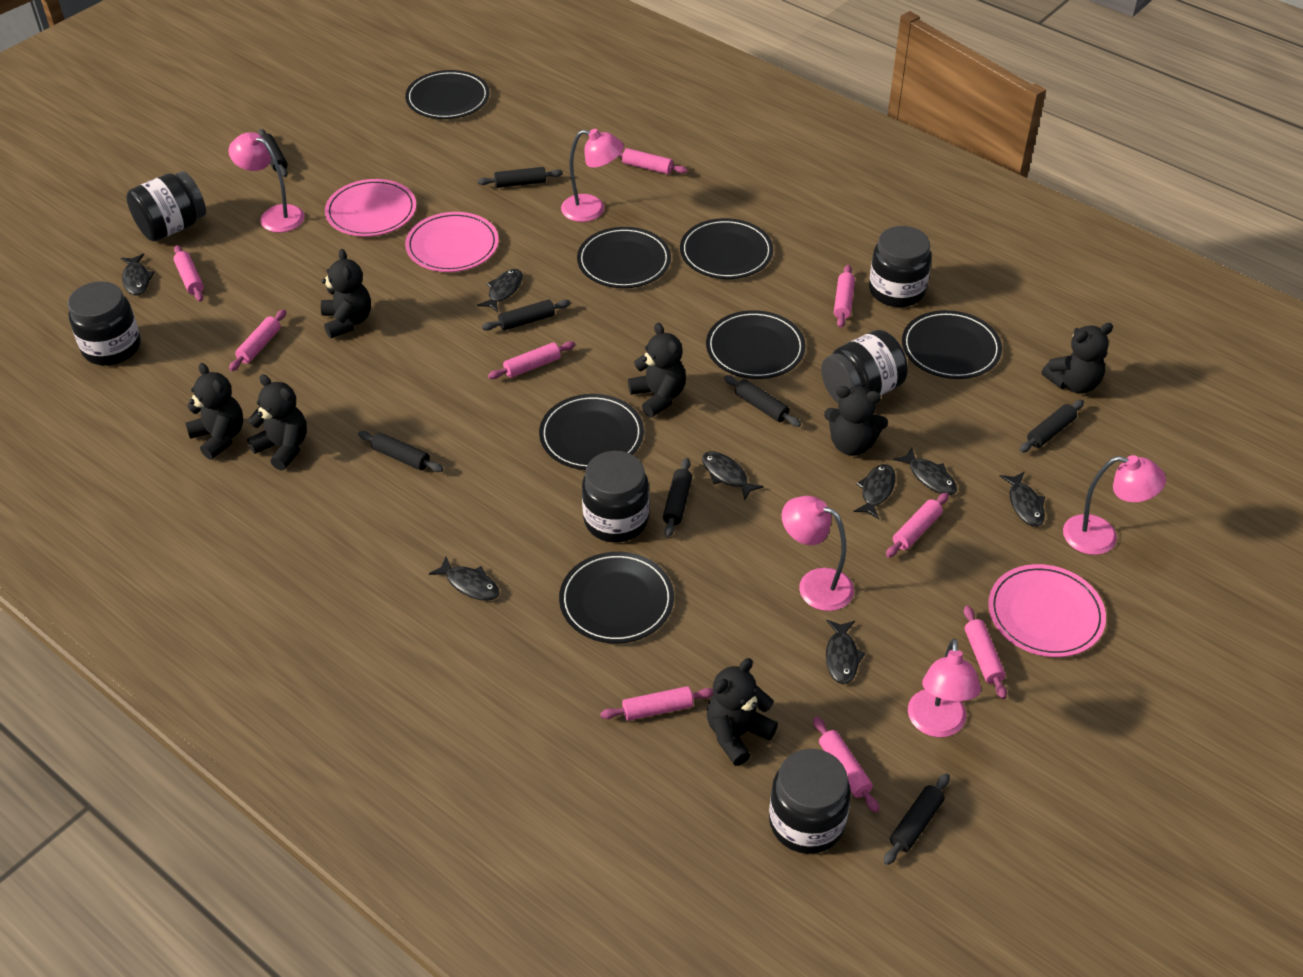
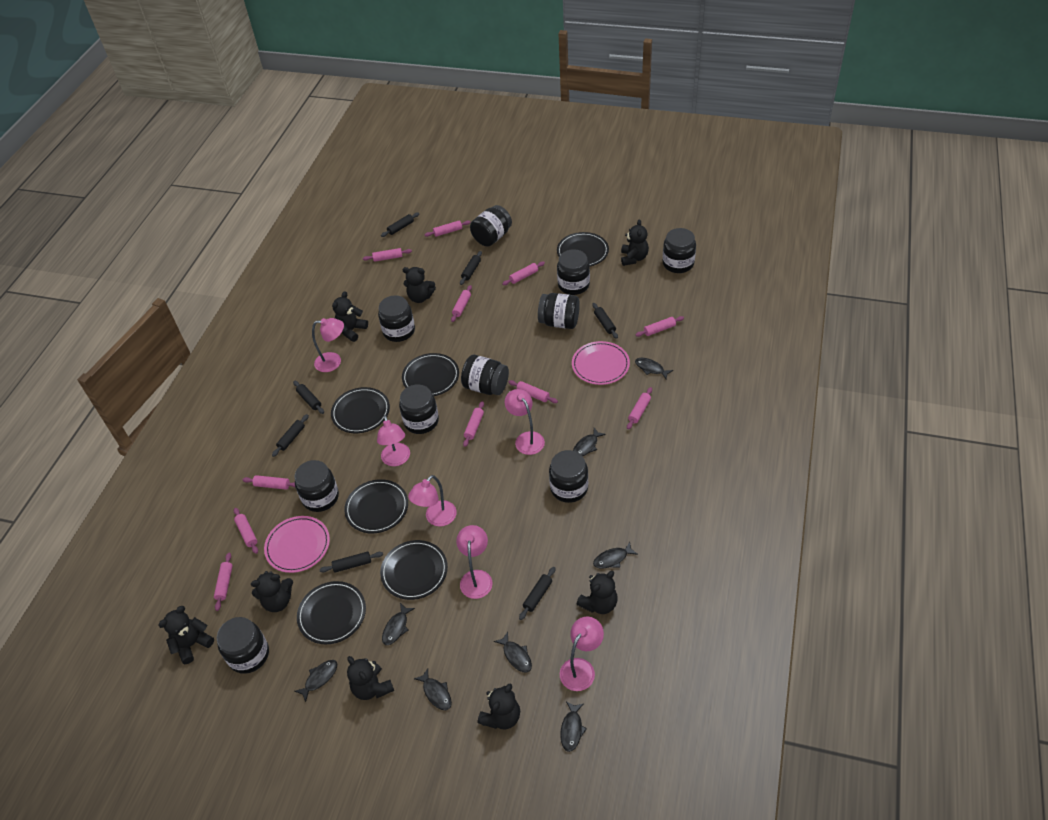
black jar: 6 -> 10
black plate: 7 -> 6
black rolling pin: 8 -> 7
black teddy bear: 7 -> 8
pink lamp: 5 -> 6
pink plate: 3 -> 2
pink rolling pin: 9 -> 11

